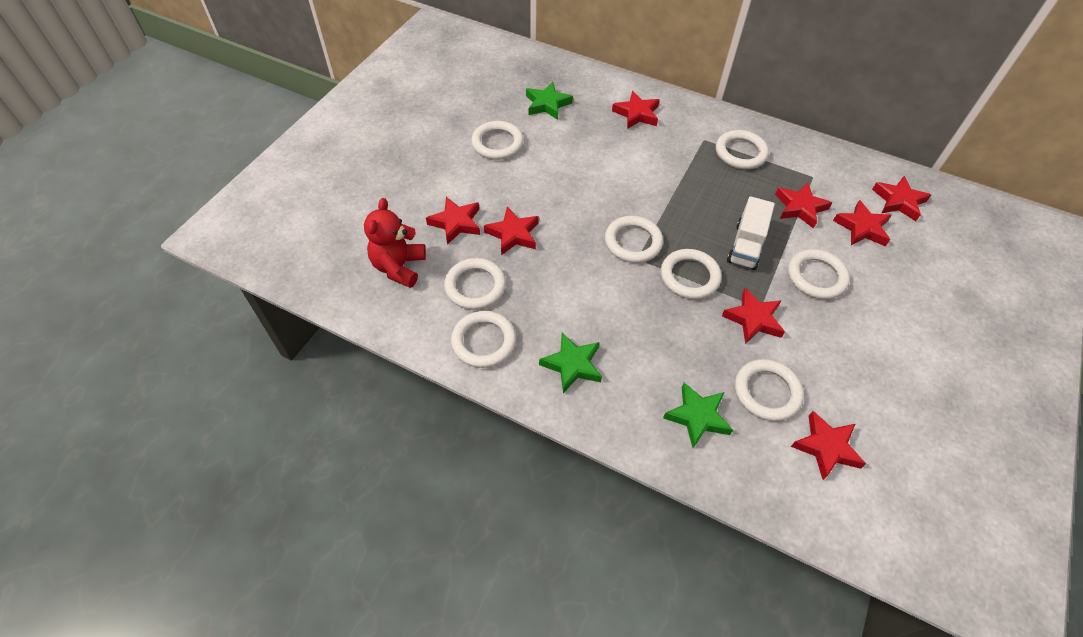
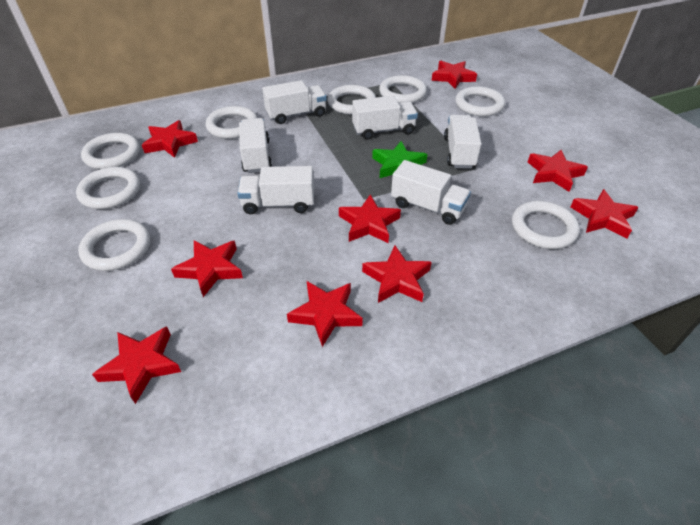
green star: 3 -> 1
red star: 8 -> 9
red teddy bear: 1 -> 0
white truck: 1 -> 6

